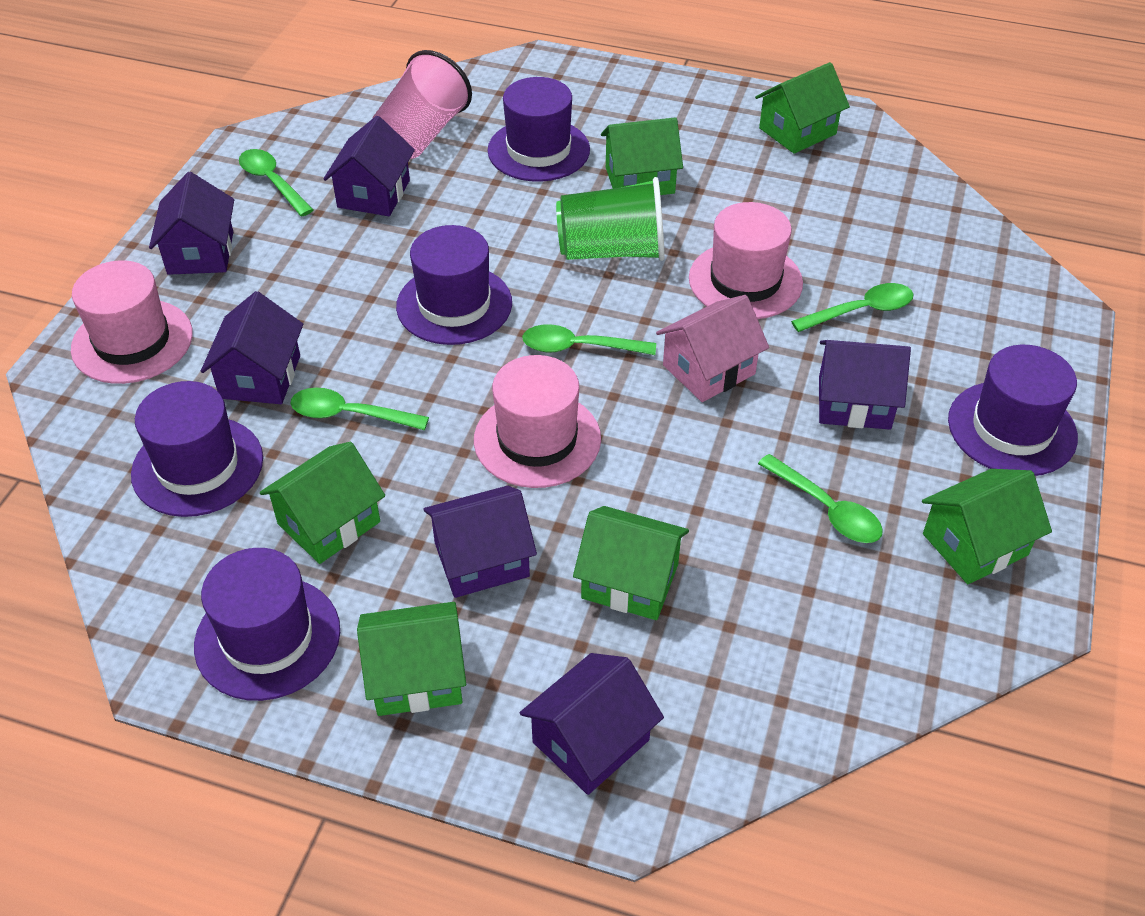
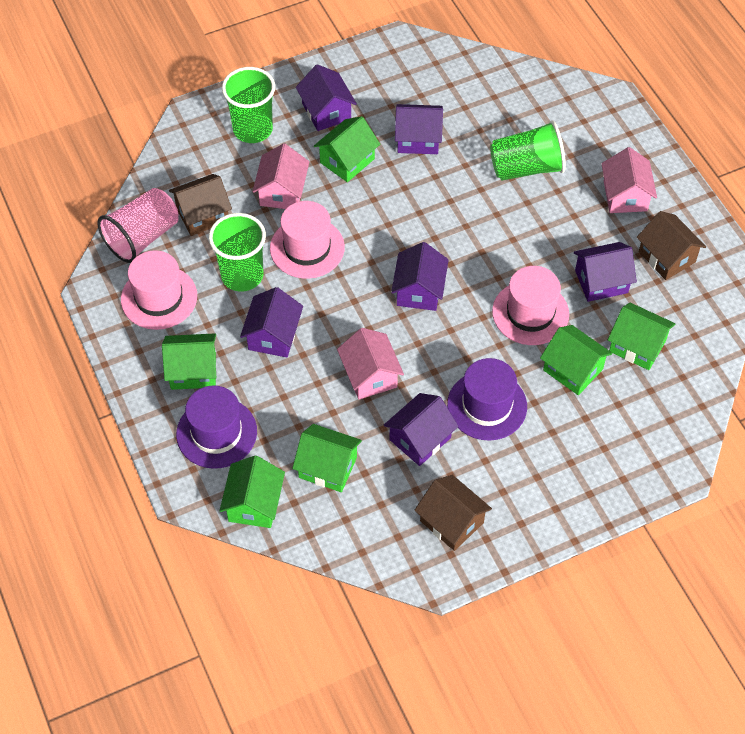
brown house: 0 -> 3
green cup: 1 -> 3
green spoon: 5 -> 0
pink house: 1 -> 3
purple hat: 5 -> 2

